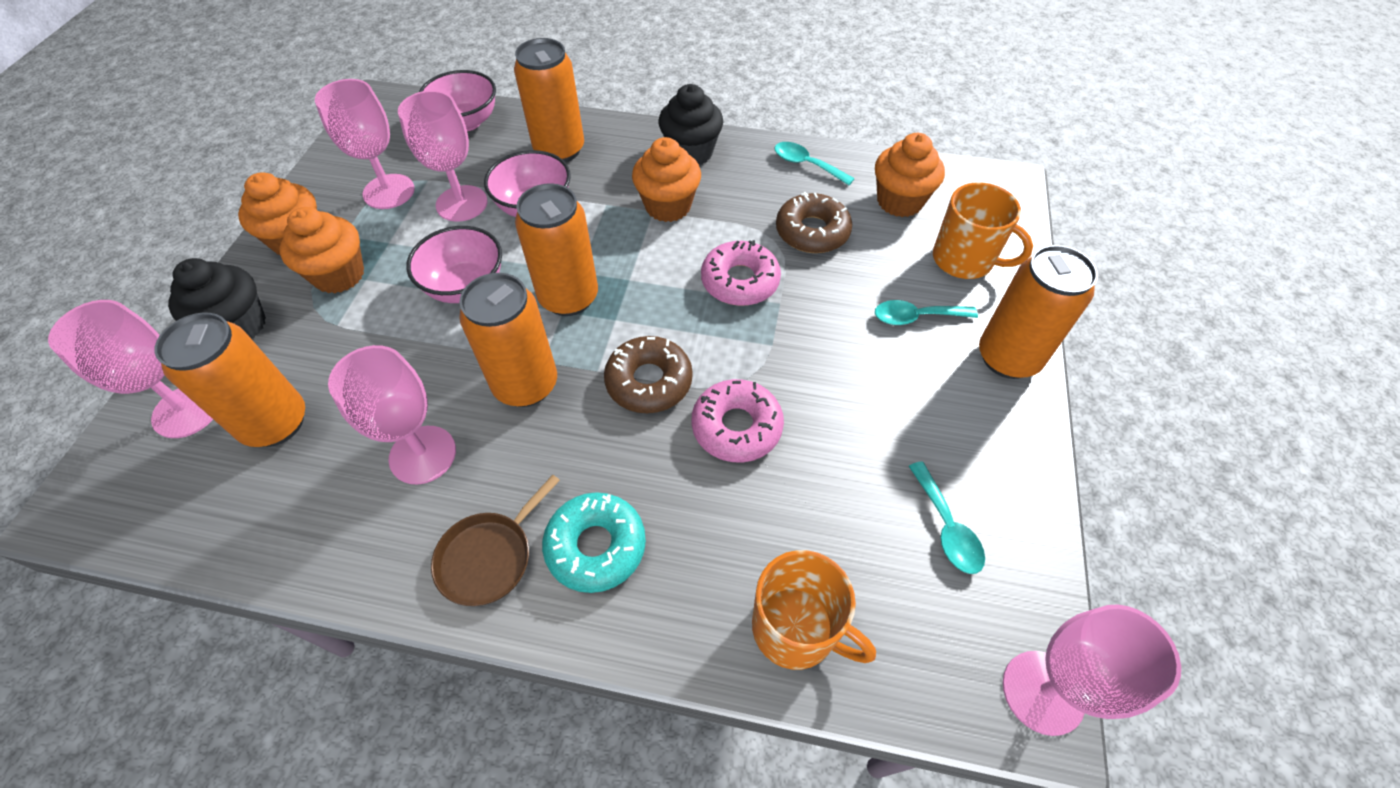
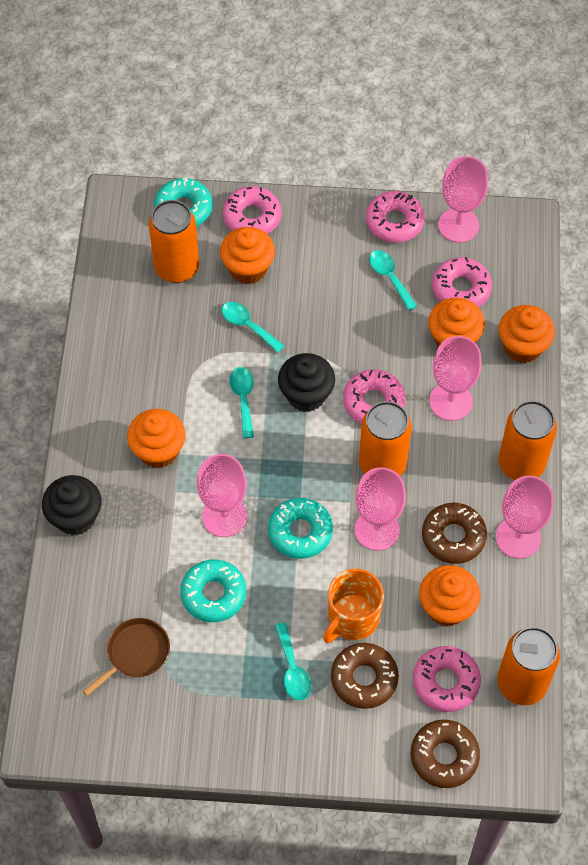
brown donut: 2 -> 3
orange can: 5 -> 4
orange cupcake: 4 -> 5
orange mug: 2 -> 1
pink bowl: 3 -> 0
pink donut: 2 -> 5
turquoise donut: 1 -> 3
turquoise spoon: 3 -> 4

